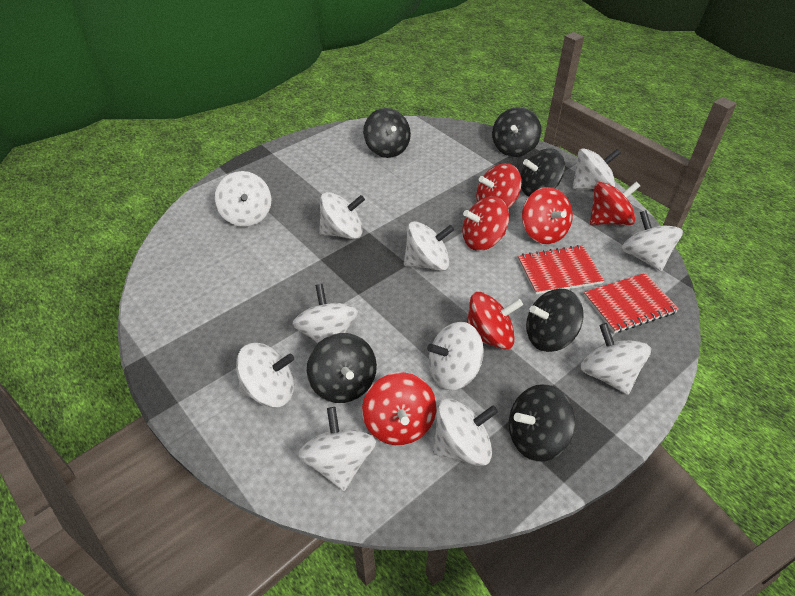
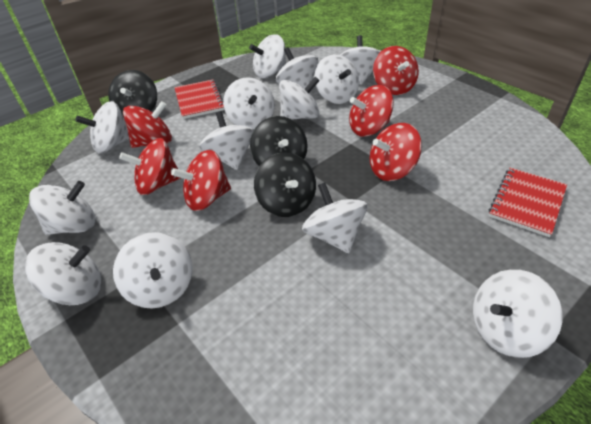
black spinning top: 6 -> 3
white spinning top: 11 -> 13

